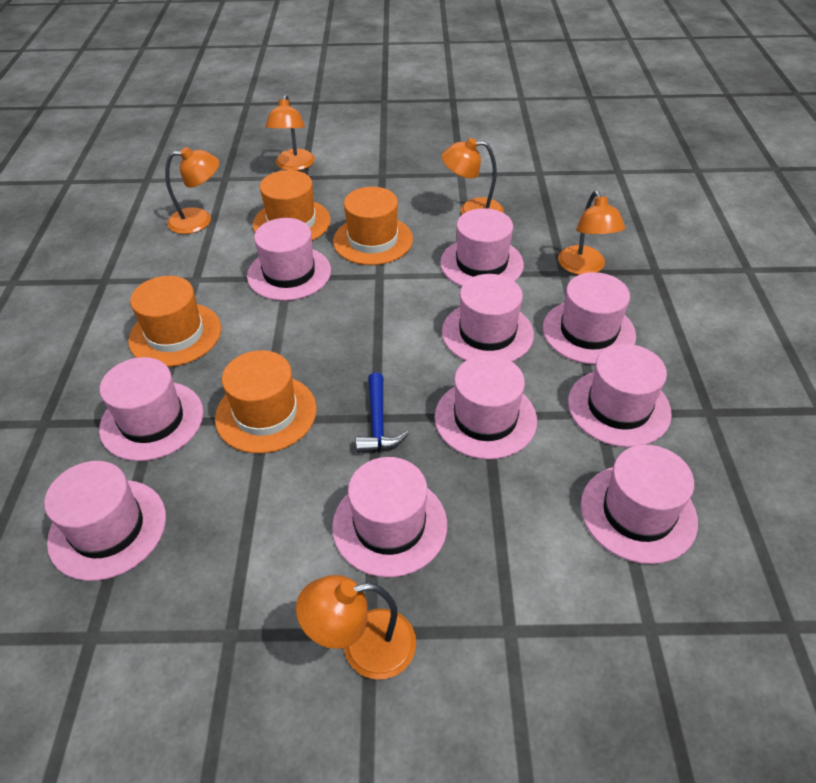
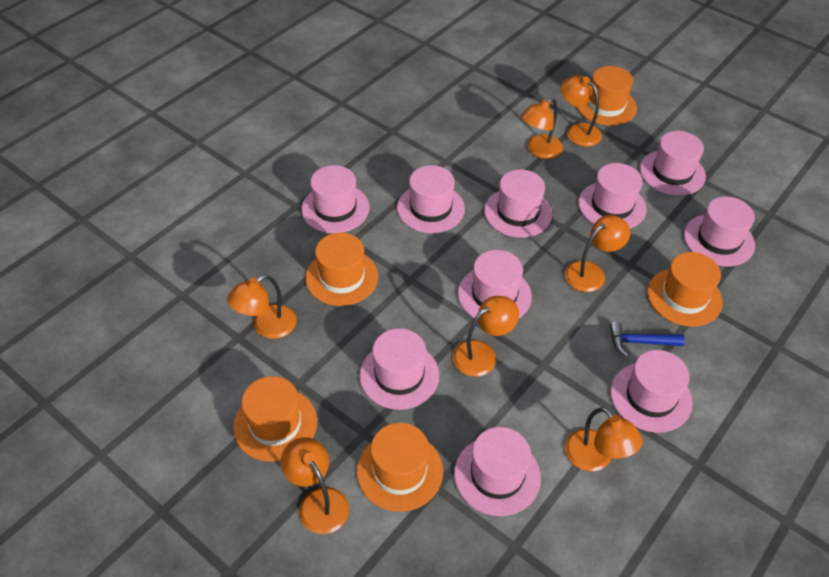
orange hat: 4 -> 5
orange lamp: 5 -> 7

